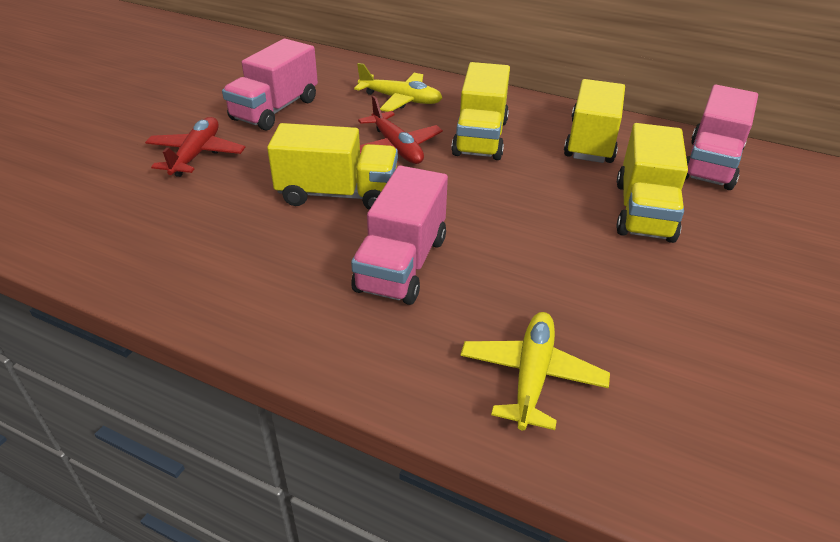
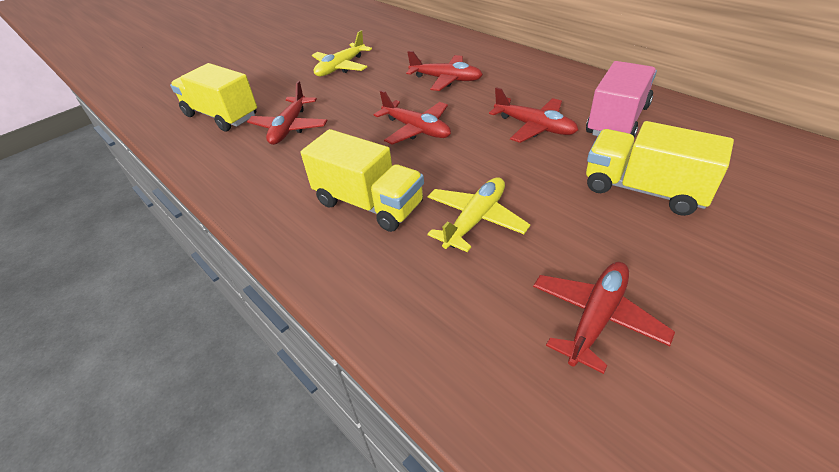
pink truck: 3 -> 1
red plane: 2 -> 5
yellow truck: 4 -> 3

